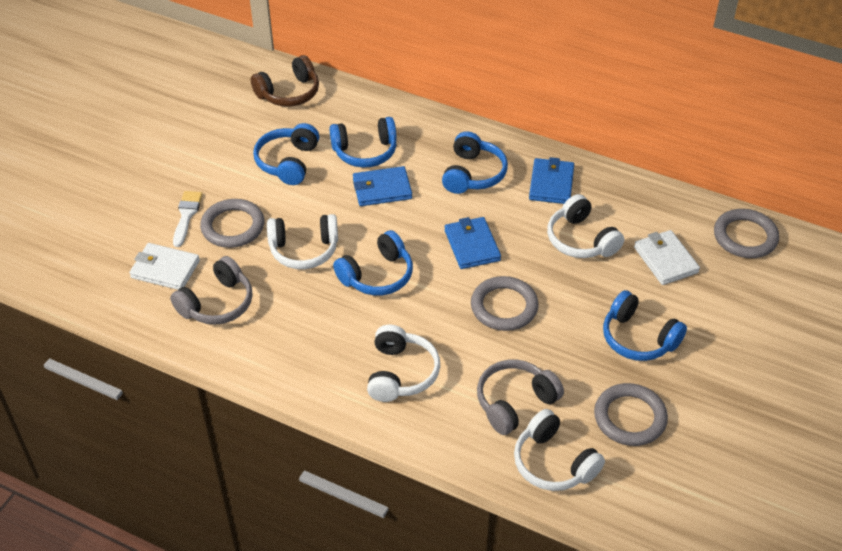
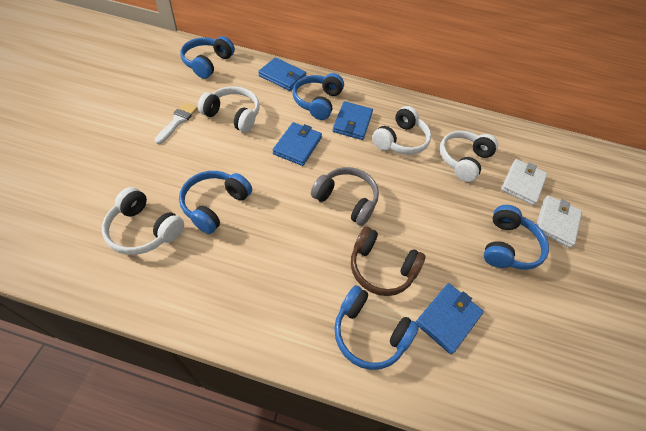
blue wallet: 3 -> 4
grey headphones: 2 -> 1
grey ring: 4 -> 0

